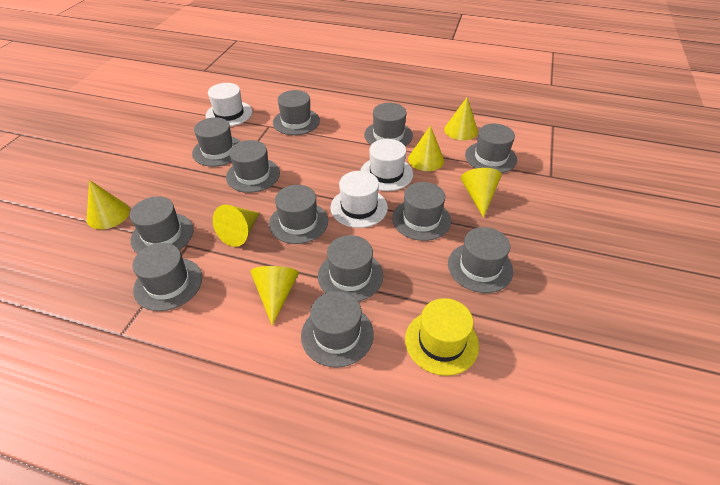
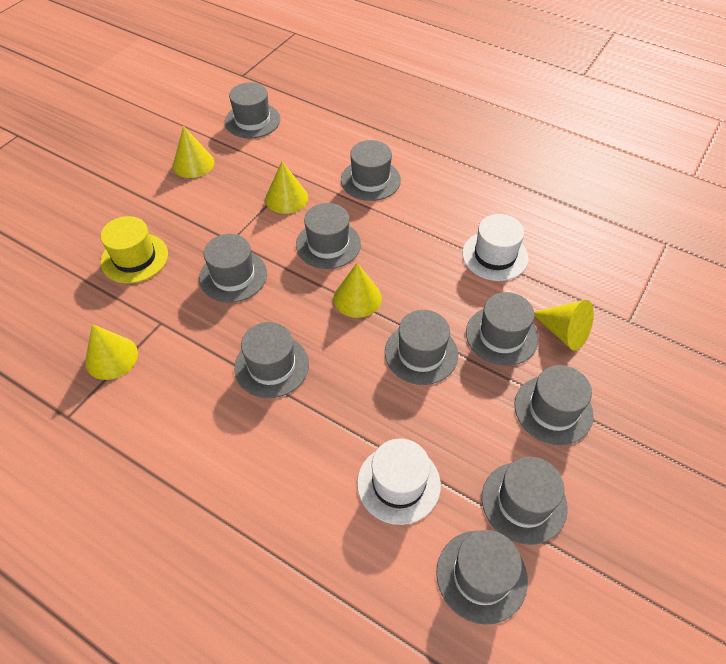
grey hat: 12 -> 10
white hat: 3 -> 2
yellow cone: 6 -> 5

